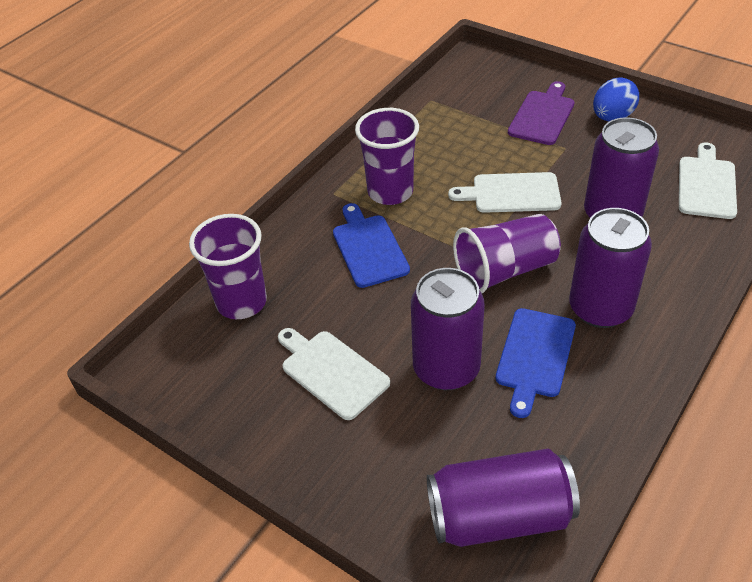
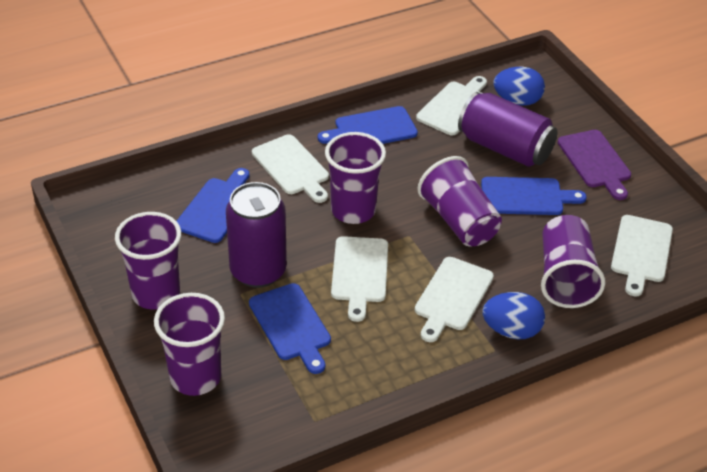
blue cutting board: 2 -> 4
blue egg: 1 -> 2
purple can: 4 -> 2
purple cup: 3 -> 5
white cutting board: 3 -> 5

